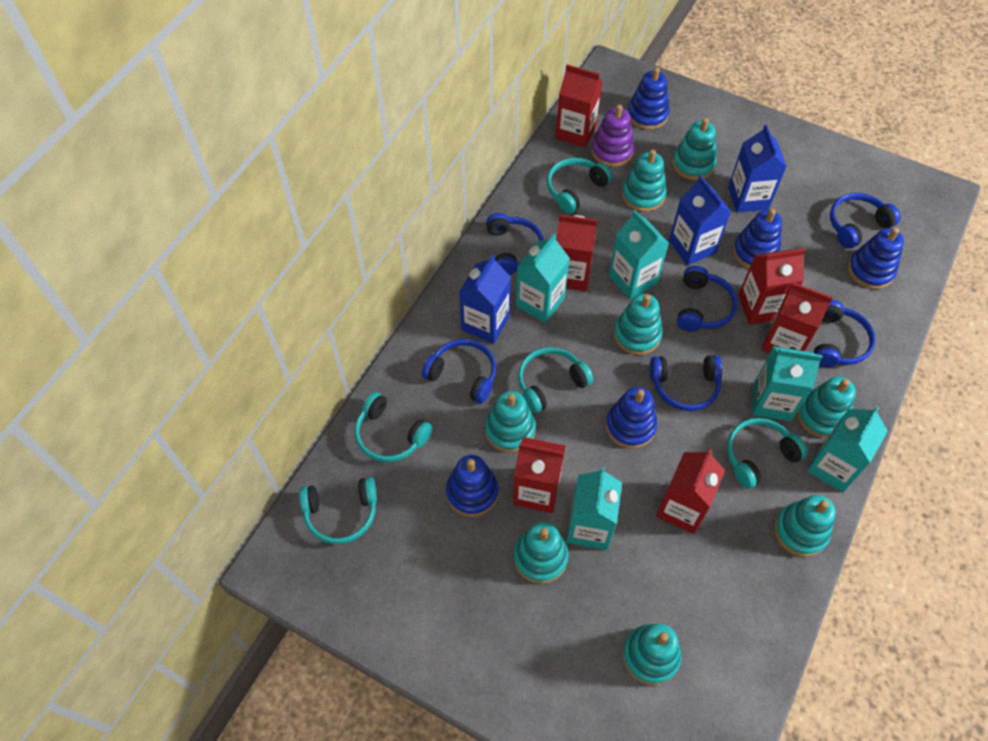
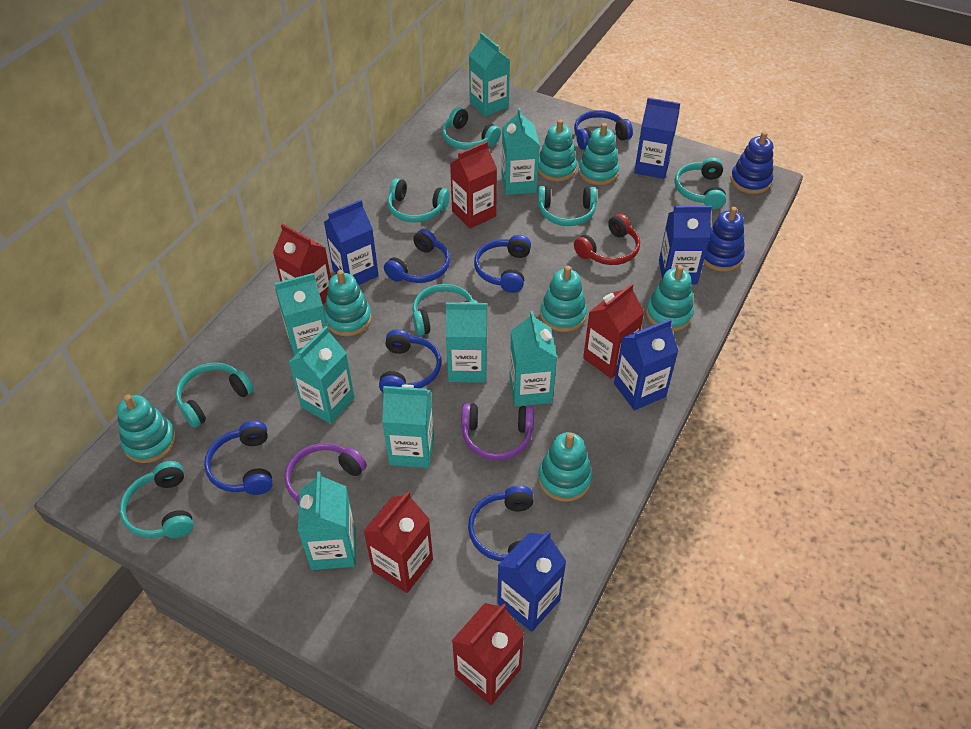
blue carton: 3 -> 5
blue stacking toy: 5 -> 2
purple headphones: 0 -> 2
purple stacking toy: 1 -> 0
red carton: 6 -> 5
red headphones: 0 -> 1
turquoise carton: 5 -> 8
turquoise headphones: 5 -> 7
turquoise stacking toy: 8 -> 7

